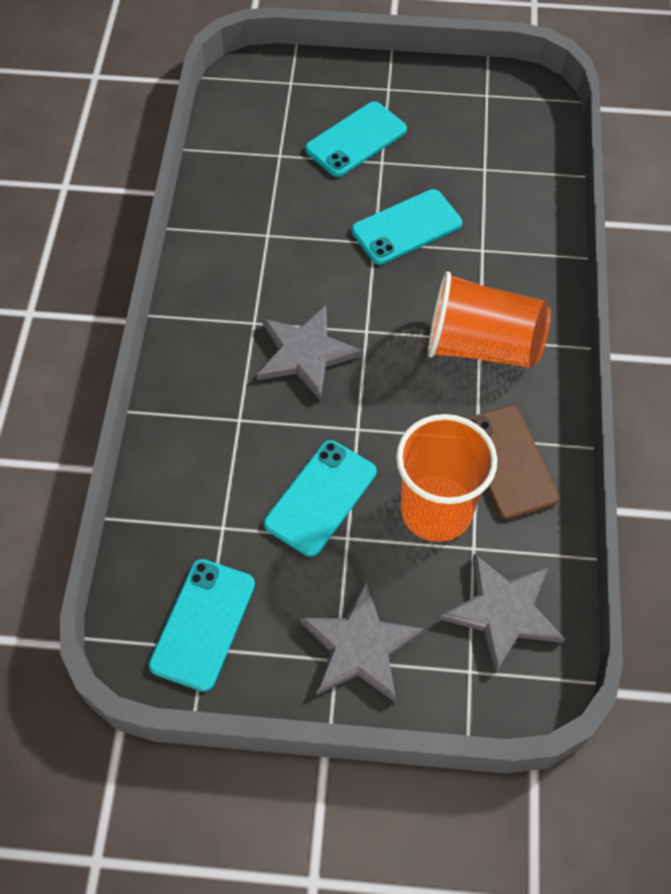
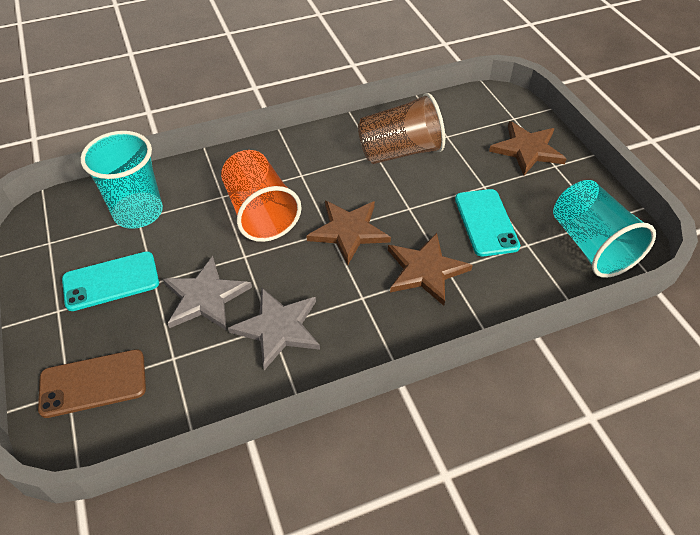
brown cup: 0 -> 1
brown star: 0 -> 3
grey star: 3 -> 2
orange cup: 2 -> 1
turquoise cup: 0 -> 2
turquoise phone: 4 -> 2

